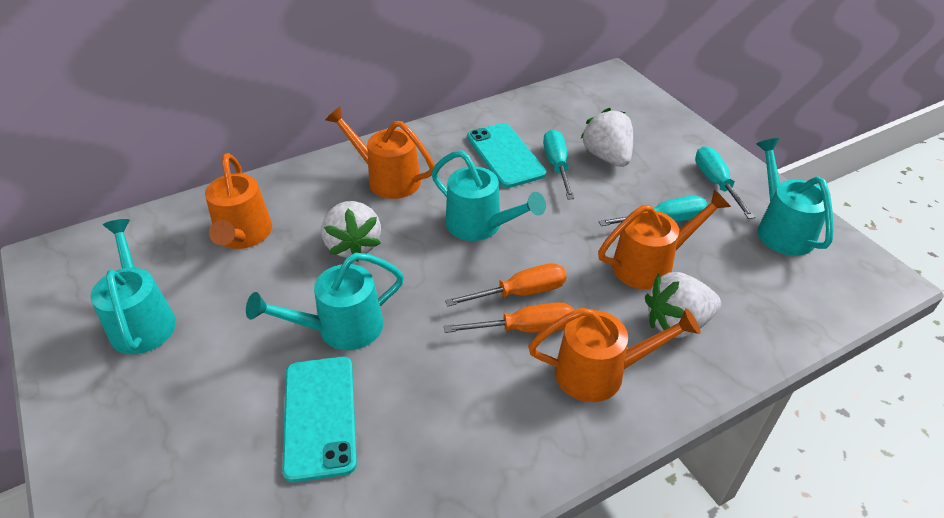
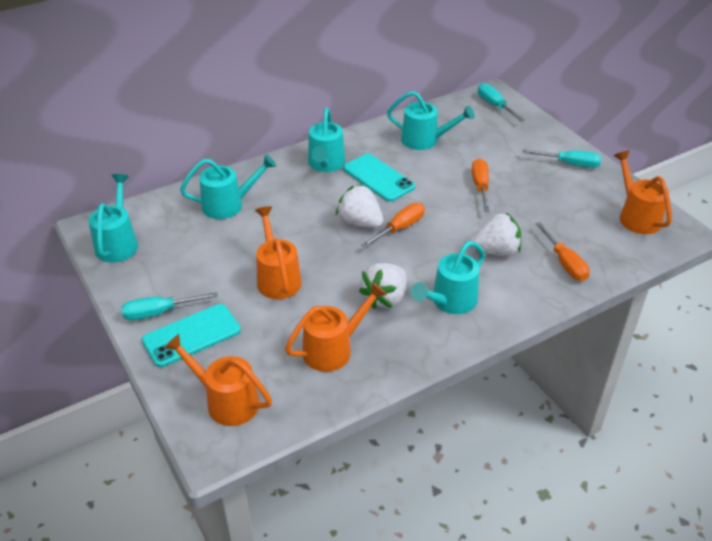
orange screwdriver: 2 -> 3
turquoise watering can: 4 -> 5

